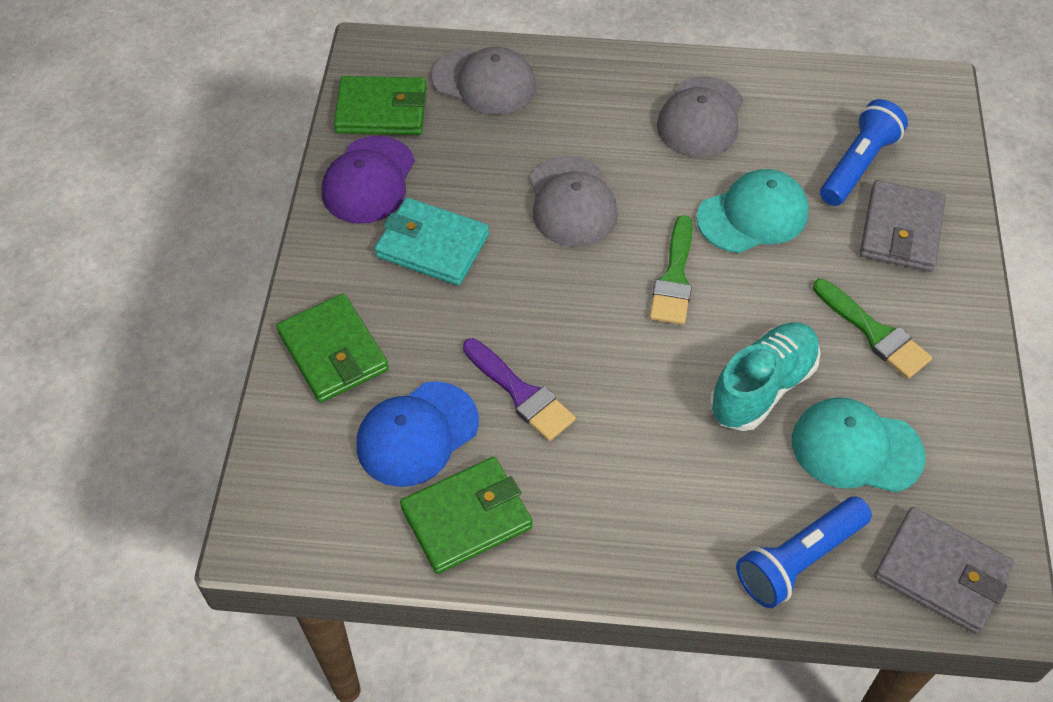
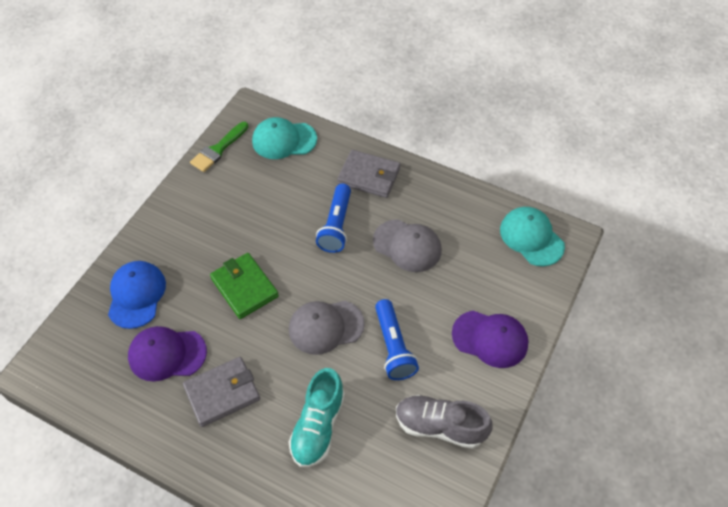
green brush: 2 -> 1
green wallet: 3 -> 1
grey cap: 3 -> 2
grey shoe: 0 -> 1
purple brush: 1 -> 0
purple cap: 1 -> 2
turquoise wallet: 1 -> 0

